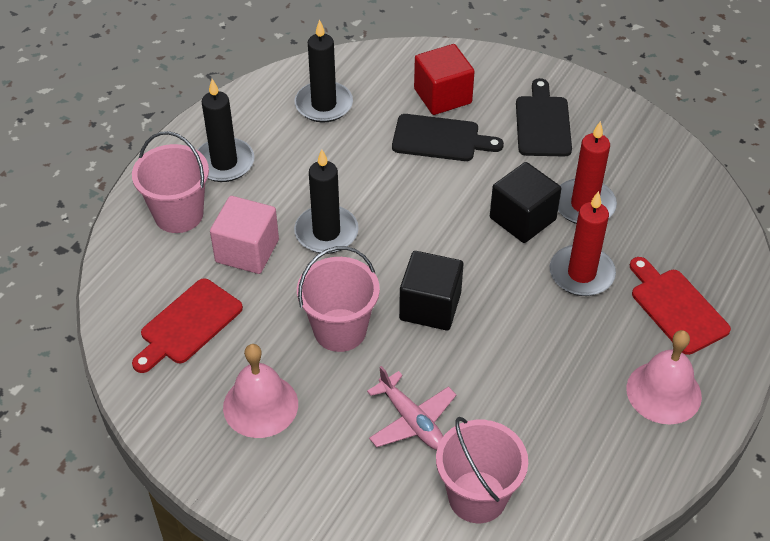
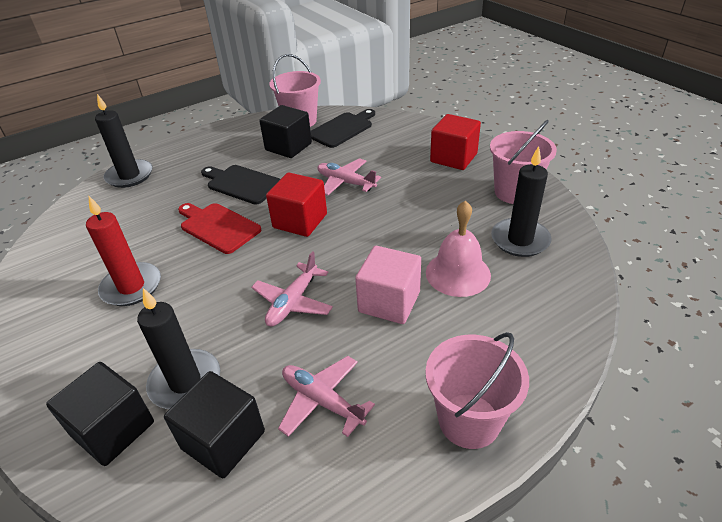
black cube: 2 -> 3
pink bell: 2 -> 1
pink plane: 1 -> 3
red candle: 2 -> 1
red cube: 1 -> 2
red cutting board: 2 -> 1

